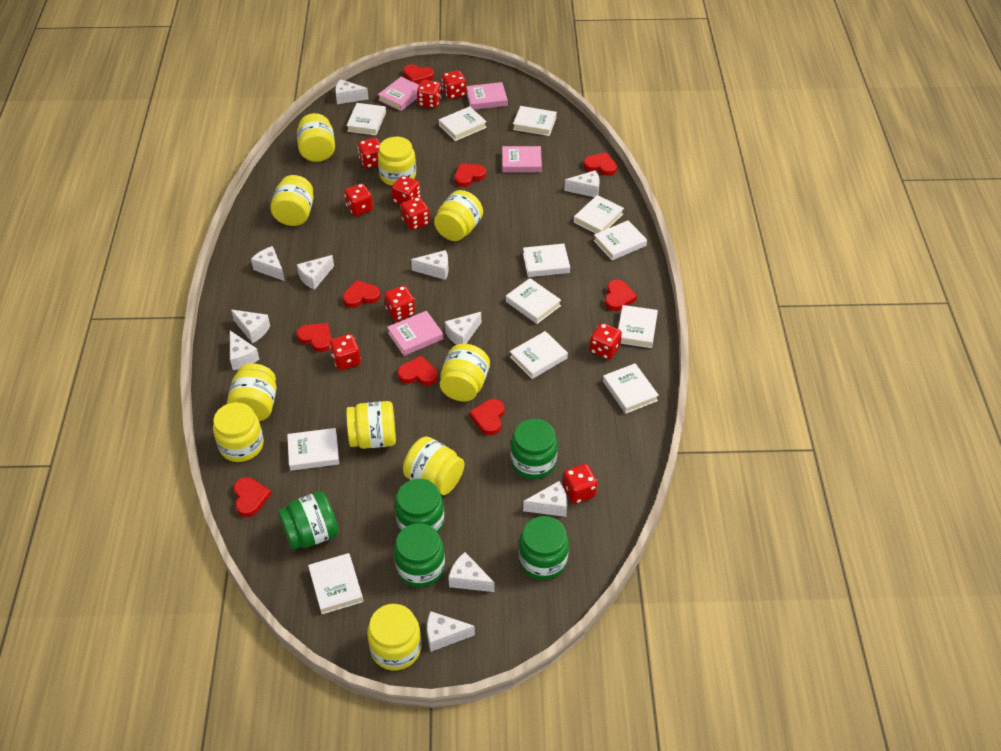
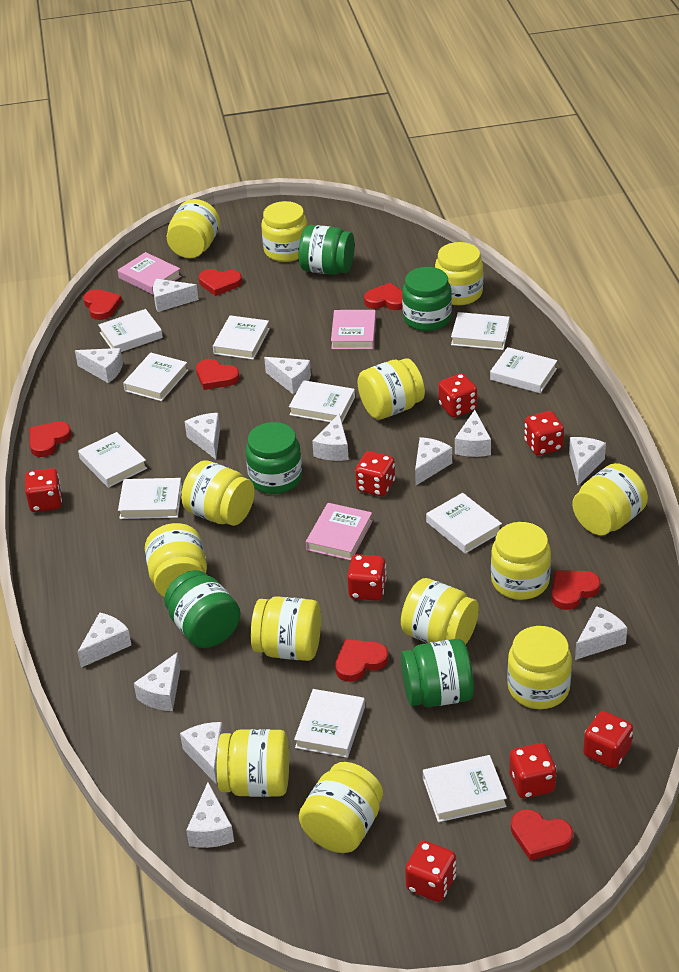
pink book: 4 -> 3
red dice: 10 -> 8
red heart: 9 -> 8
white book: 12 -> 11
white cheese: 11 -> 13
yellow jar: 10 -> 13

